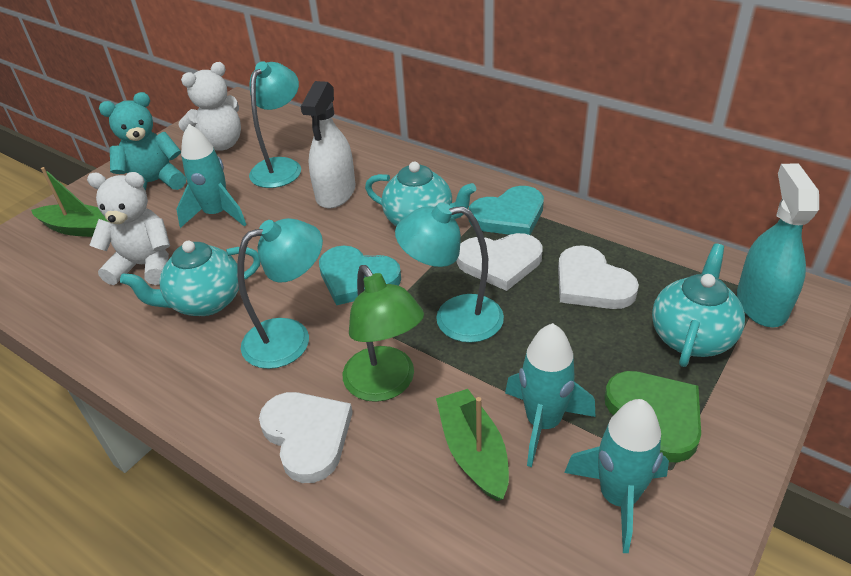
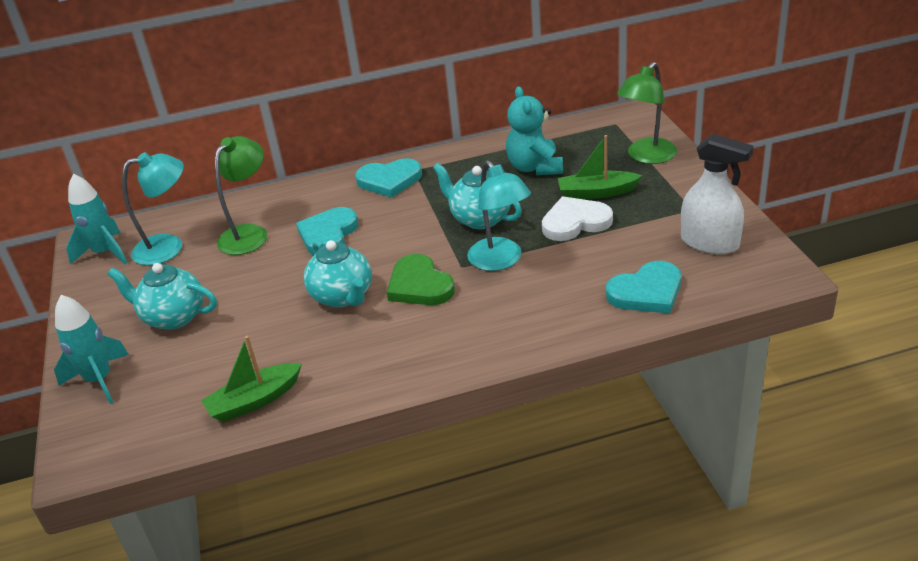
green lamp: 1 -> 2
turquoise heart: 2 -> 3
turquoise lamp: 3 -> 2
turquoise rocket: 3 -> 2
turquoise spray bottle: 1 -> 0
white heart: 3 -> 1
white teddy bear: 2 -> 0

